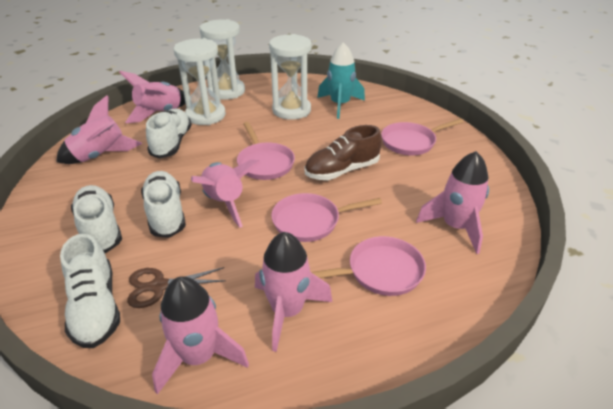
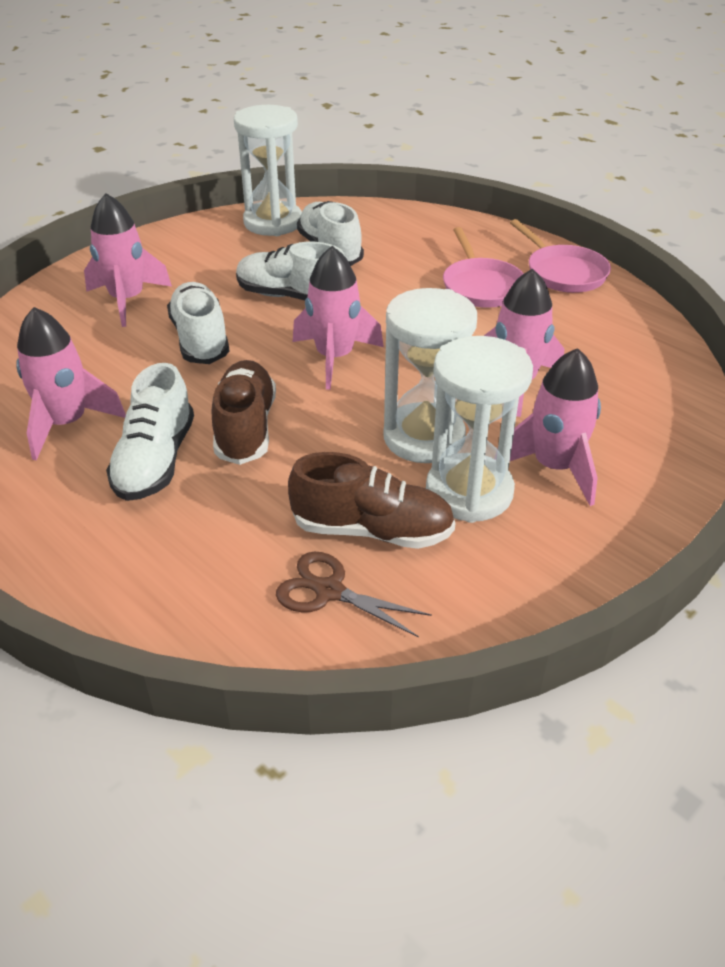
brown shoe: 1 -> 2
pink pan: 4 -> 2
pink rocket: 6 -> 5
turquoise rocket: 1 -> 0

